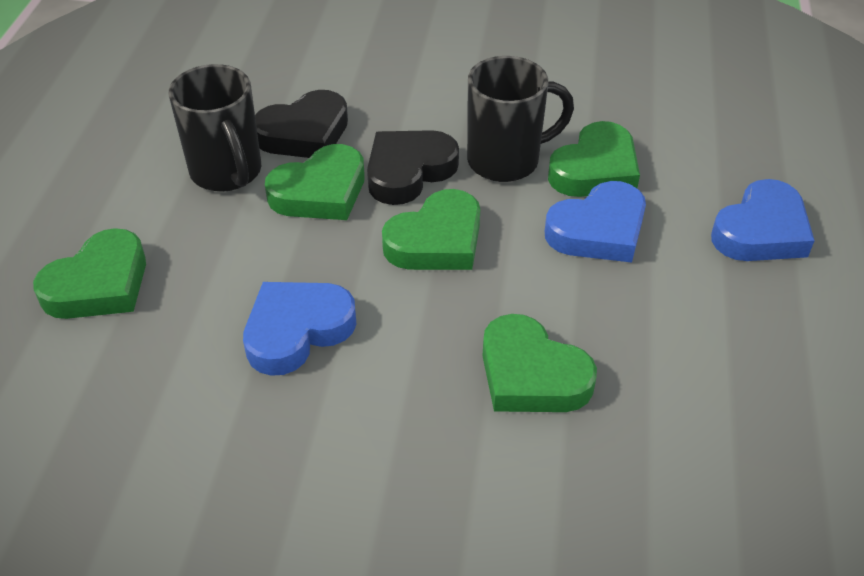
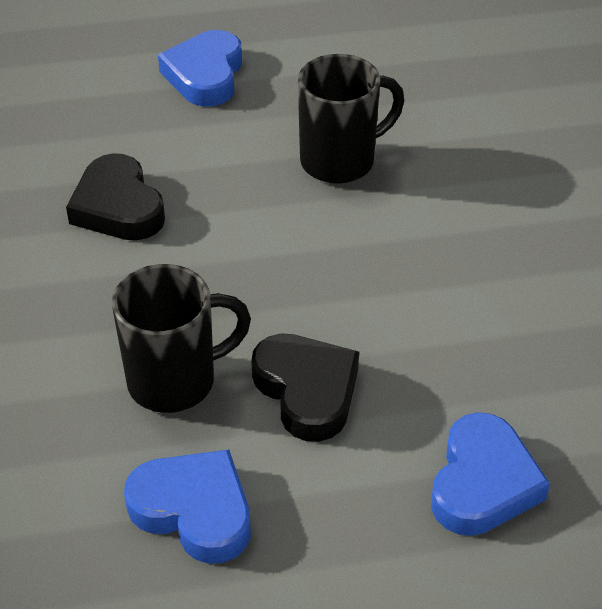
green heart: 5 -> 0

